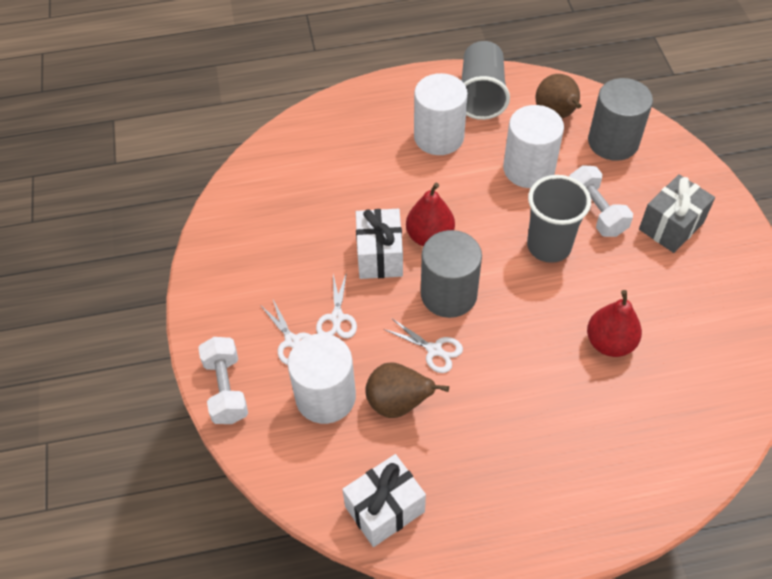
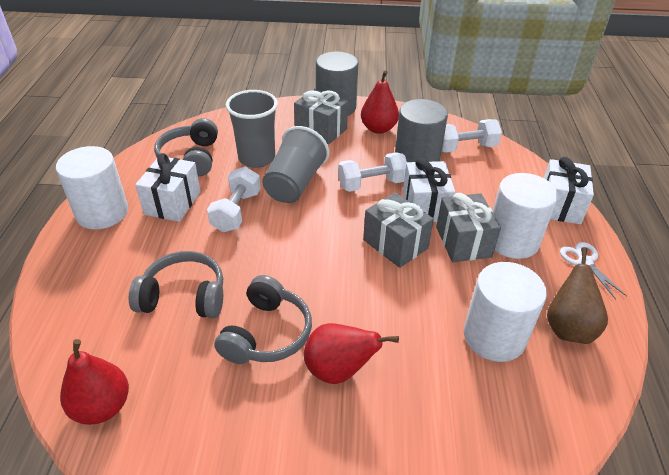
brown pear: 2 -> 1
grey gift: 1 -> 3
grey headphones: 0 -> 3
red pear: 2 -> 3
white dumbbell: 2 -> 3
white gift: 2 -> 3
white scissors: 3 -> 1

